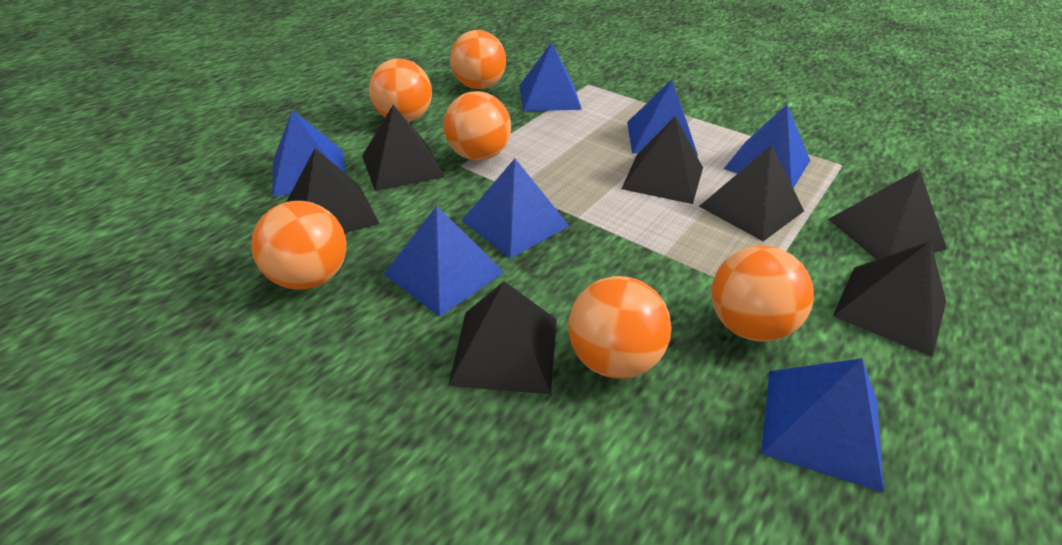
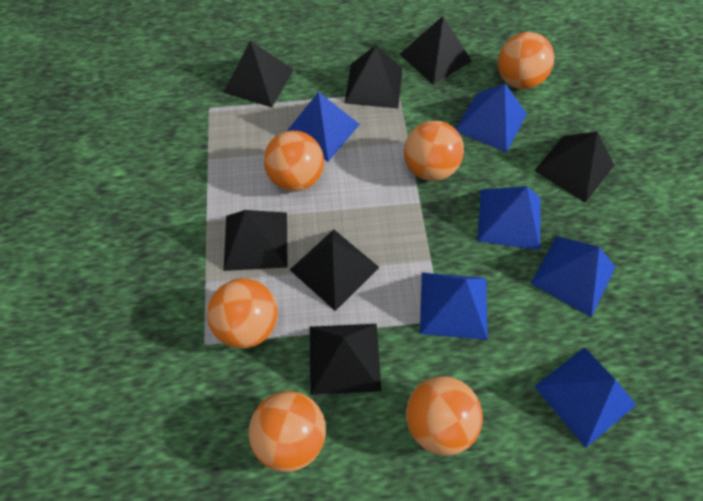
blue pyramid: 7 -> 6

